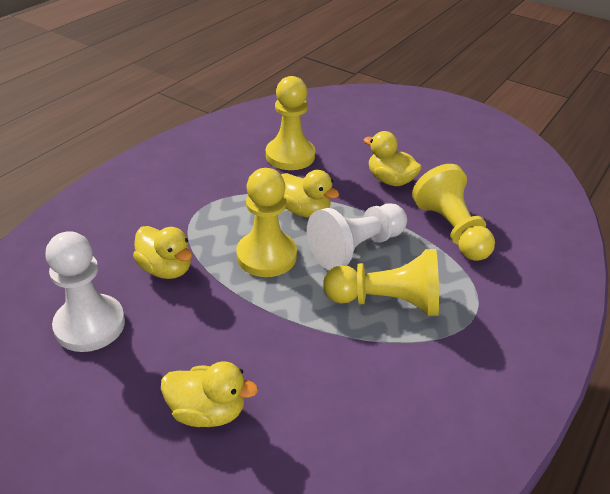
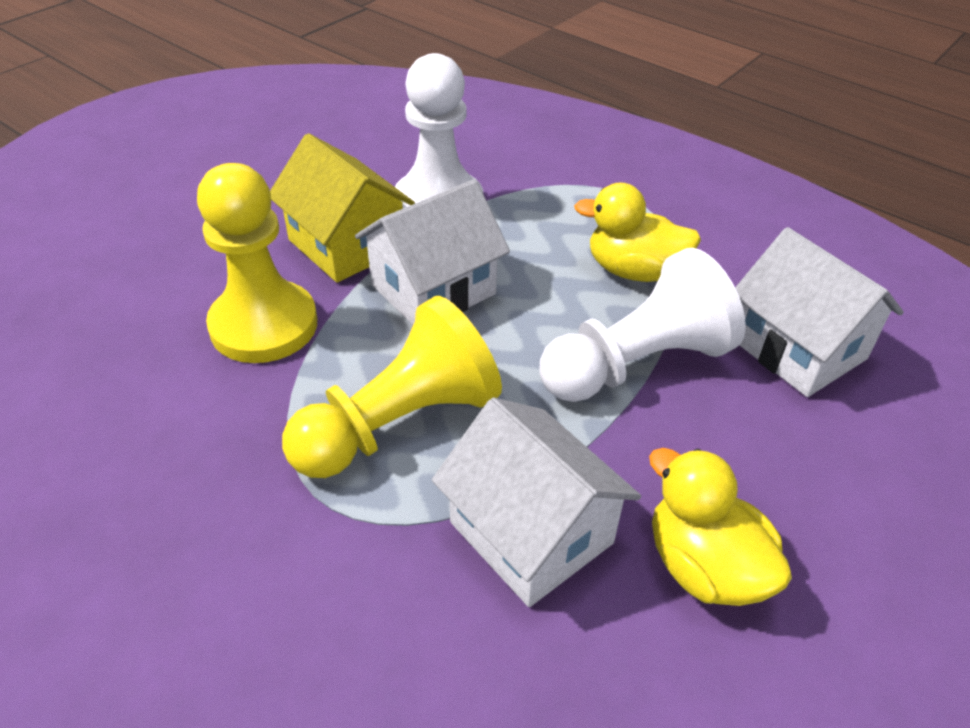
white house: 0 -> 3
yellow duck: 4 -> 2
yellow house: 0 -> 1
yellow pawn: 4 -> 2

